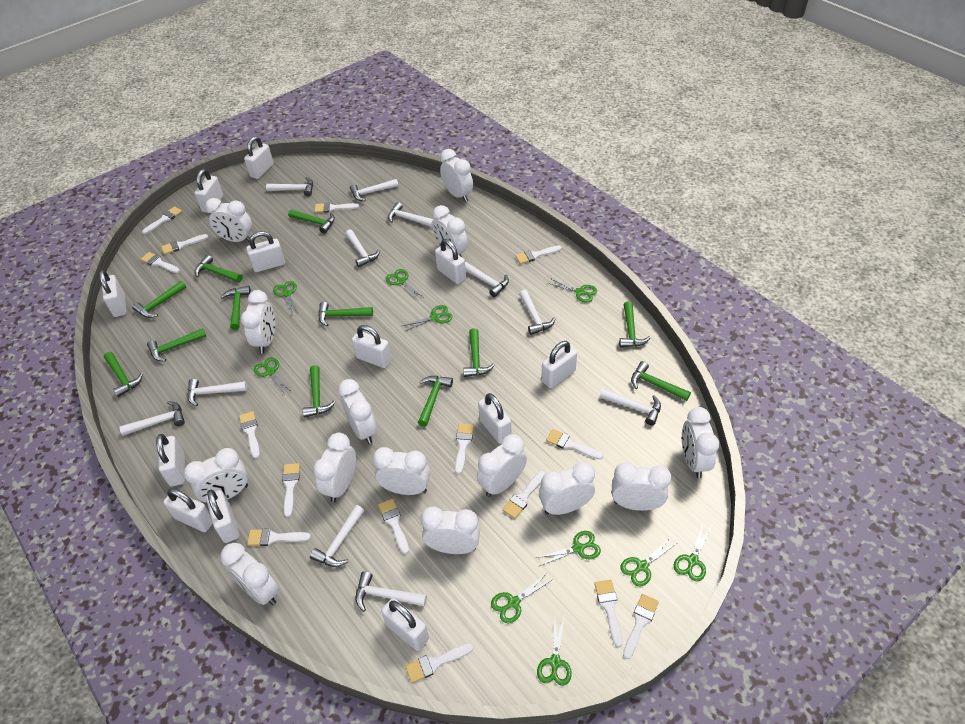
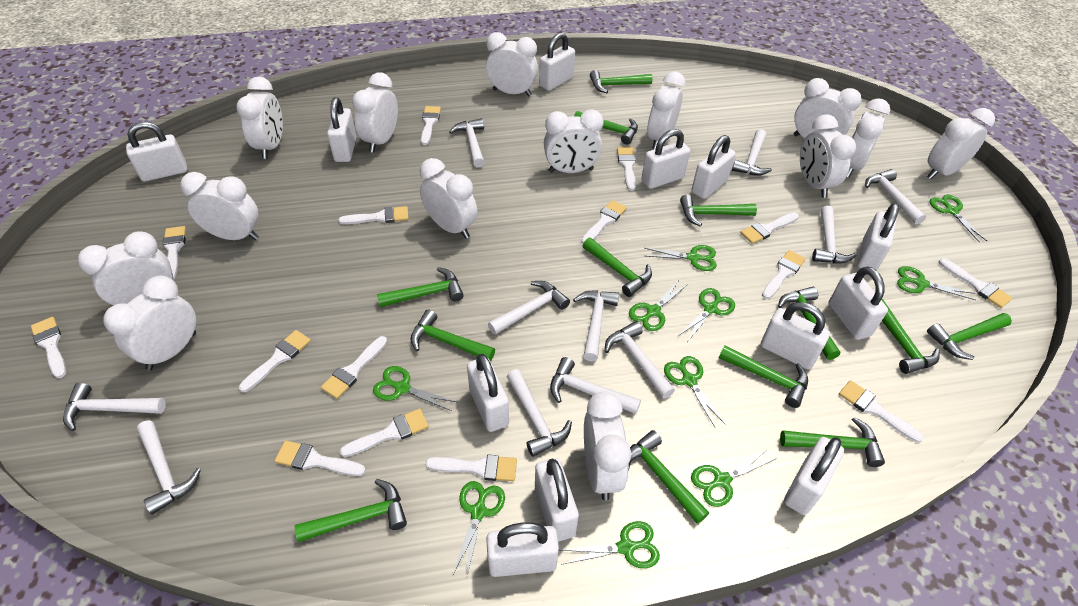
green hammer: 12 -> 13

